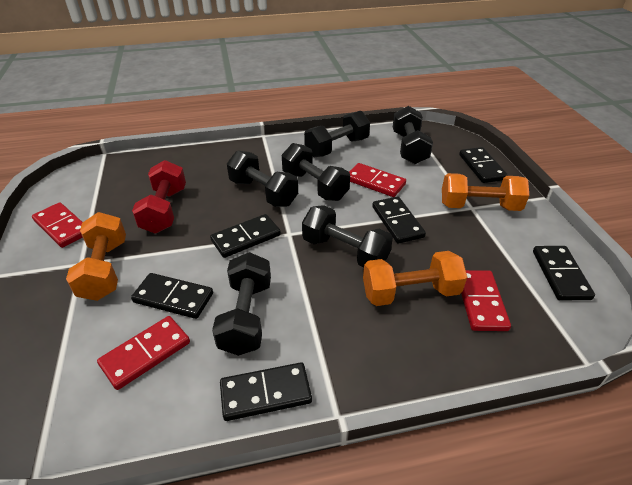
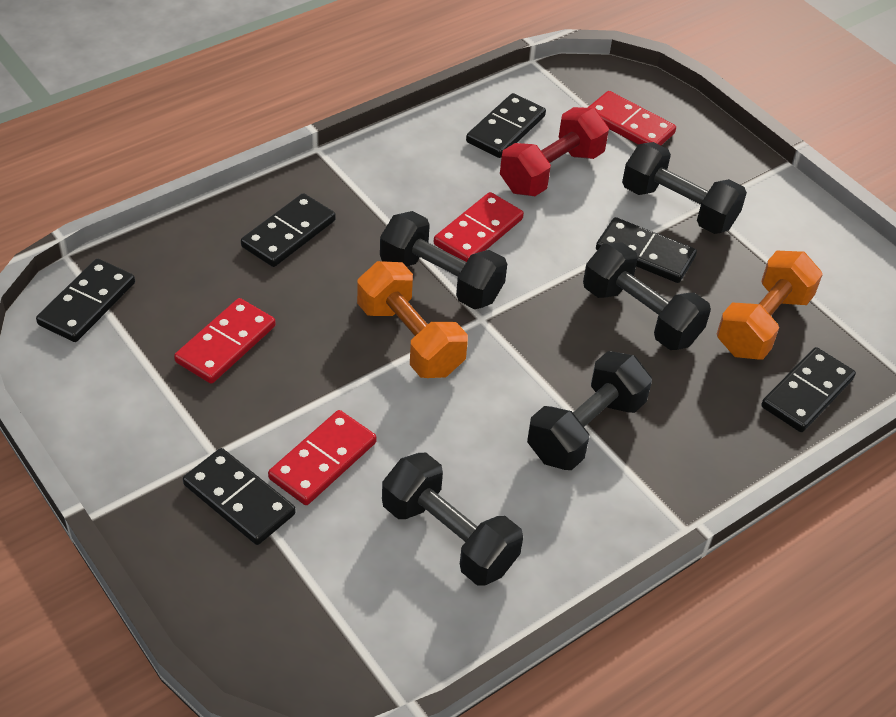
black dumbbell: 6 -> 5
orange dumbbell: 3 -> 2

